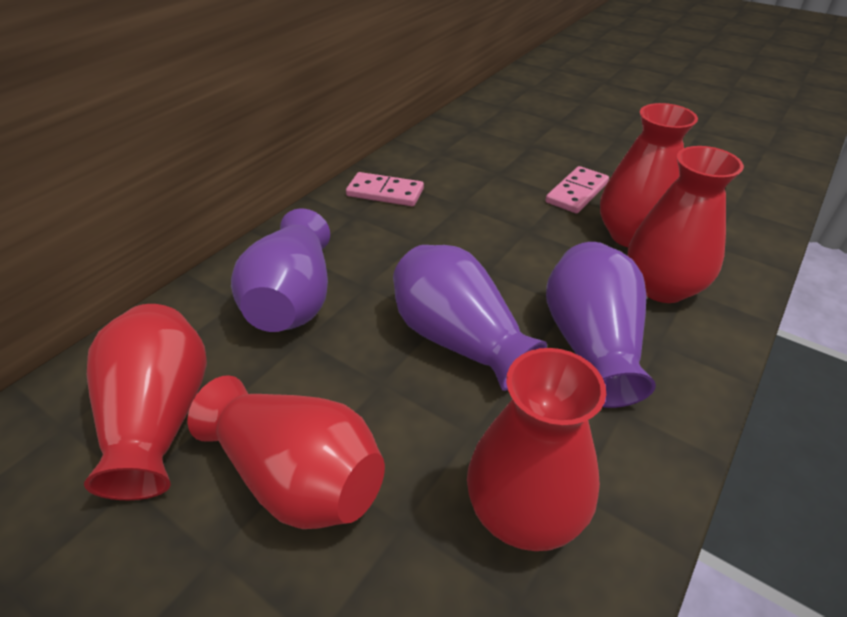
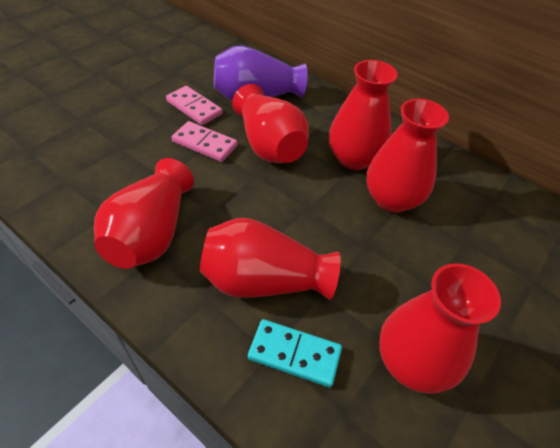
purple vase: 3 -> 1
red vase: 5 -> 6
turquoise domino: 0 -> 1

